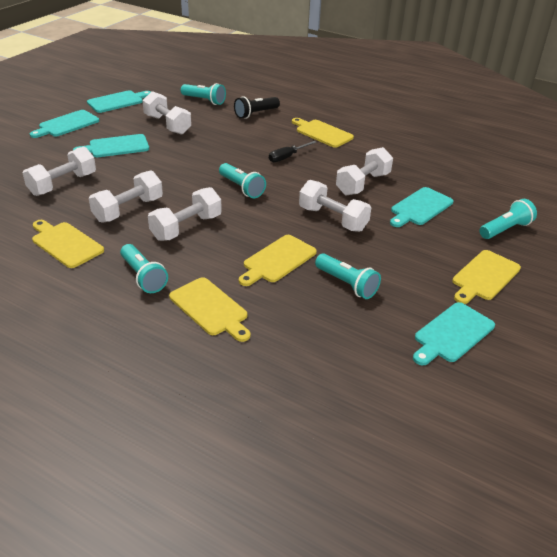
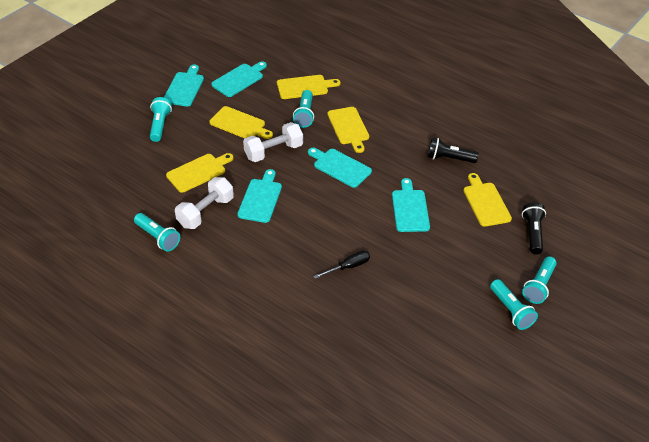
black flashlight: 1 -> 2
white dumbbell: 6 -> 2

